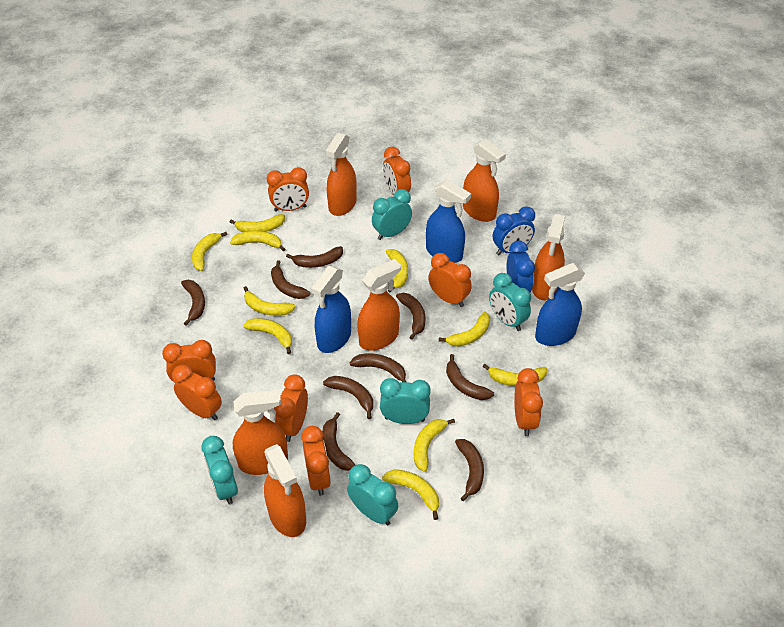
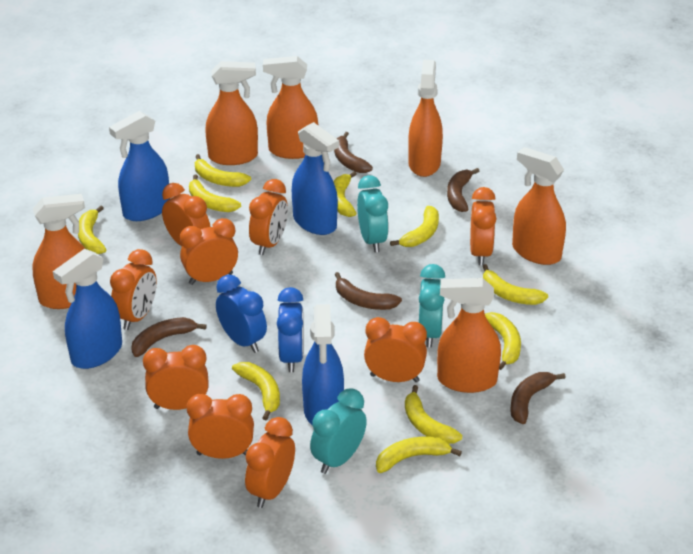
blue spray bottle: 3 -> 4
brown banana: 9 -> 5
orange clock: 8 -> 9
turquoise clock: 5 -> 3

